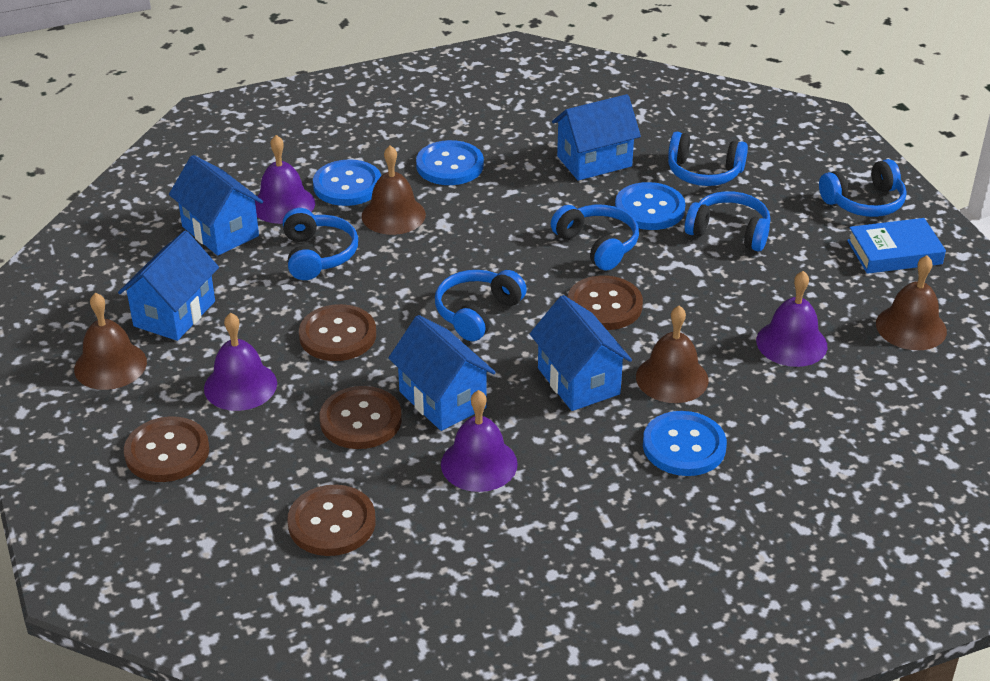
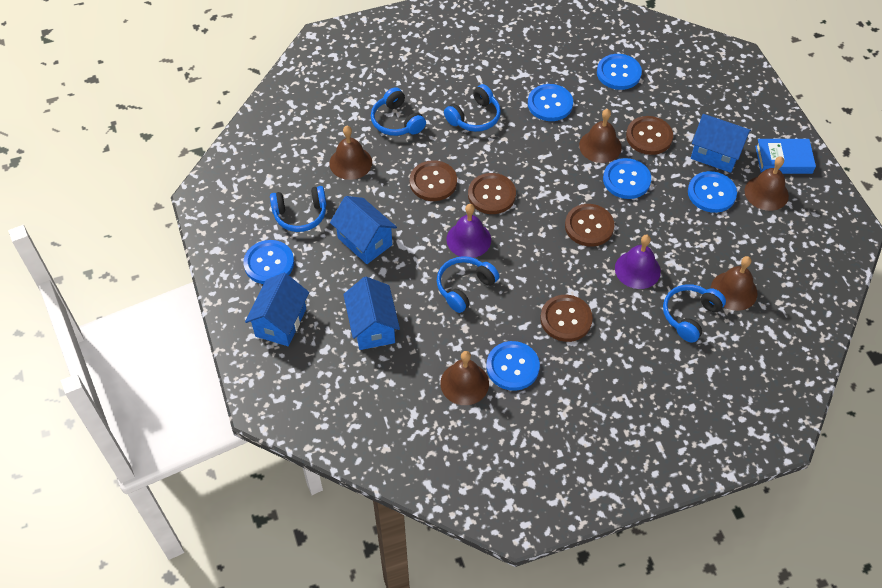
blue button: 4 -> 6
blue headphones: 6 -> 5
blue house: 5 -> 4
brown bell: 4 -> 5
purple bell: 4 -> 2

